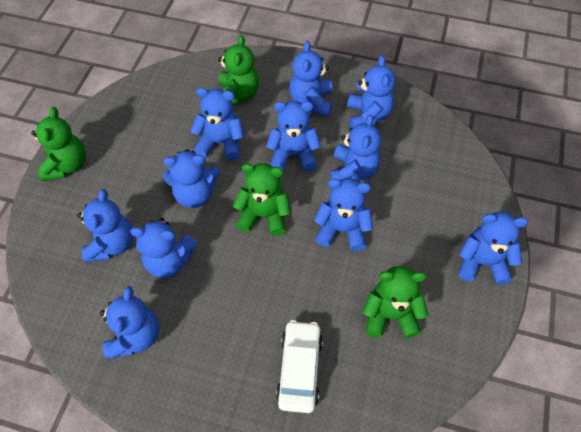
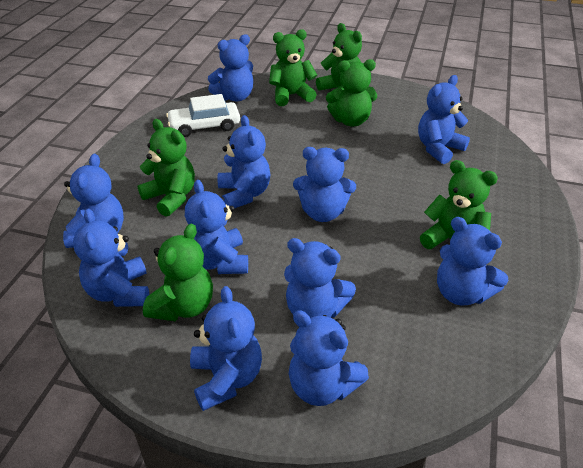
green teddy bear: 4 -> 6

